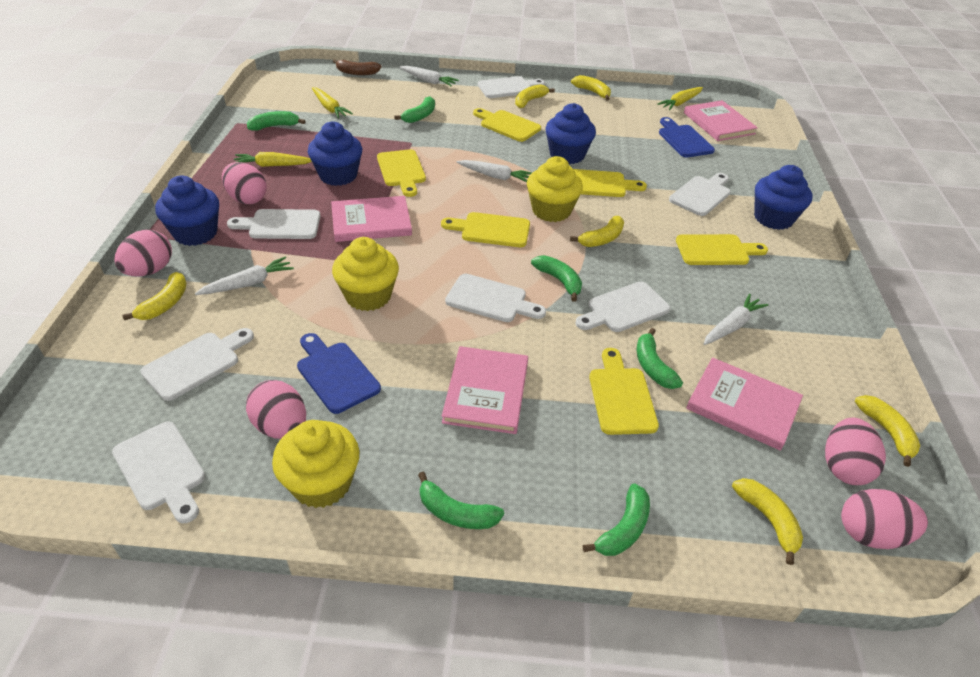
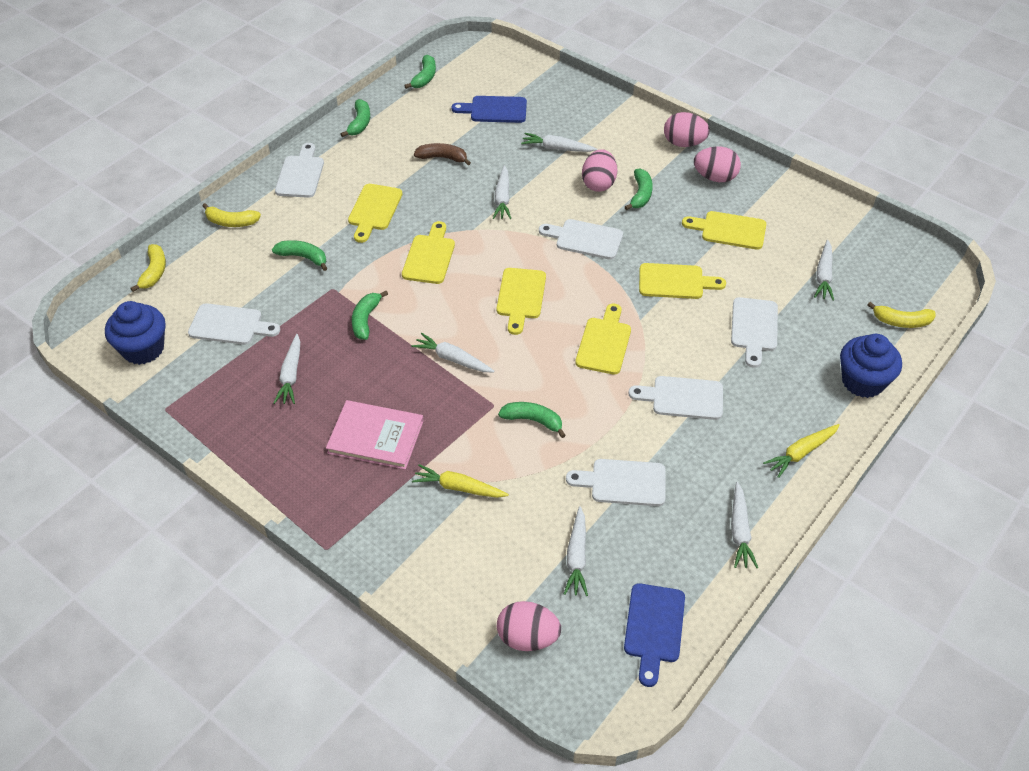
blue cupcake: 4 -> 2
pink book: 4 -> 1
pink egg: 5 -> 4
white carrot: 4 -> 7
white cutting board: 7 -> 6
yellow banana: 6 -> 3
yellow carrot: 3 -> 2
yellow cupcake: 3 -> 0

